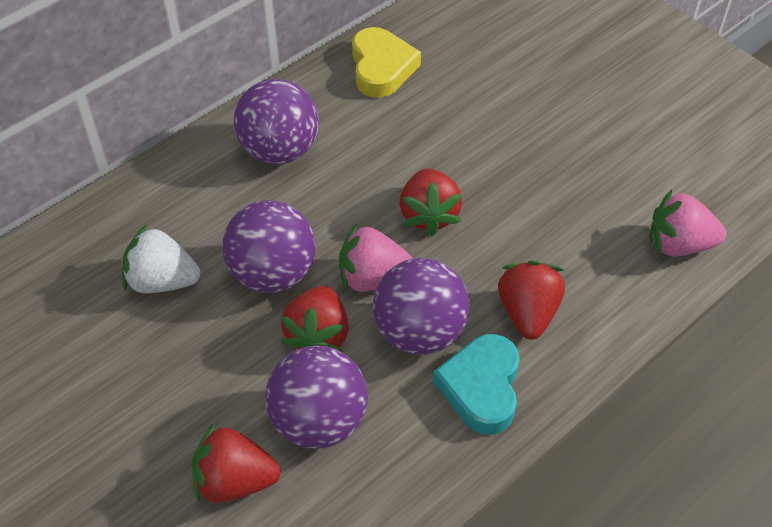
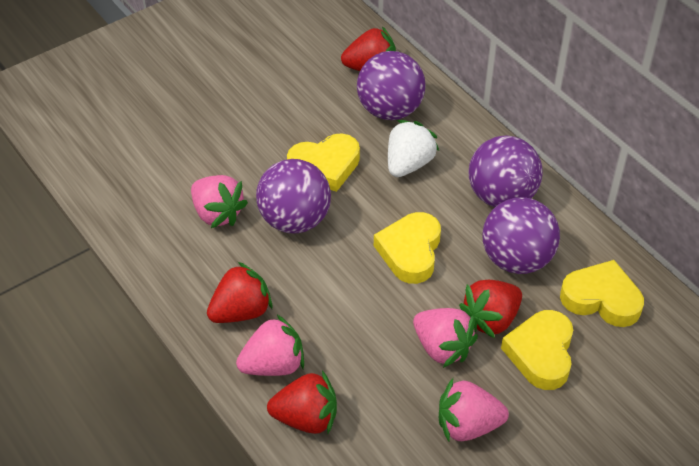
pink strawberry: 2 -> 4
turquoise heart: 1 -> 0
yellow heart: 1 -> 4

